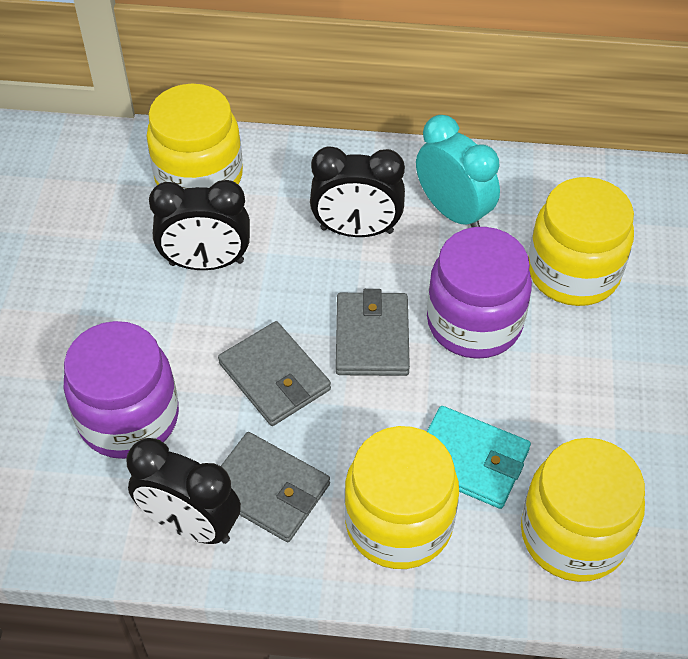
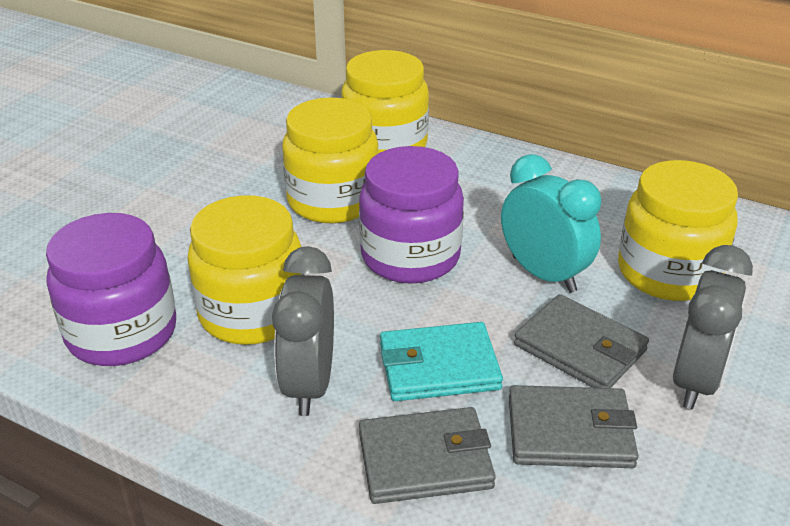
black clock: 3 -> 0
grey clock: 0 -> 2

